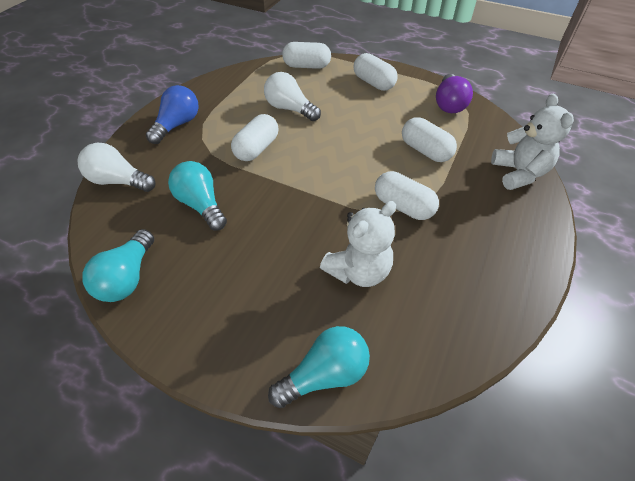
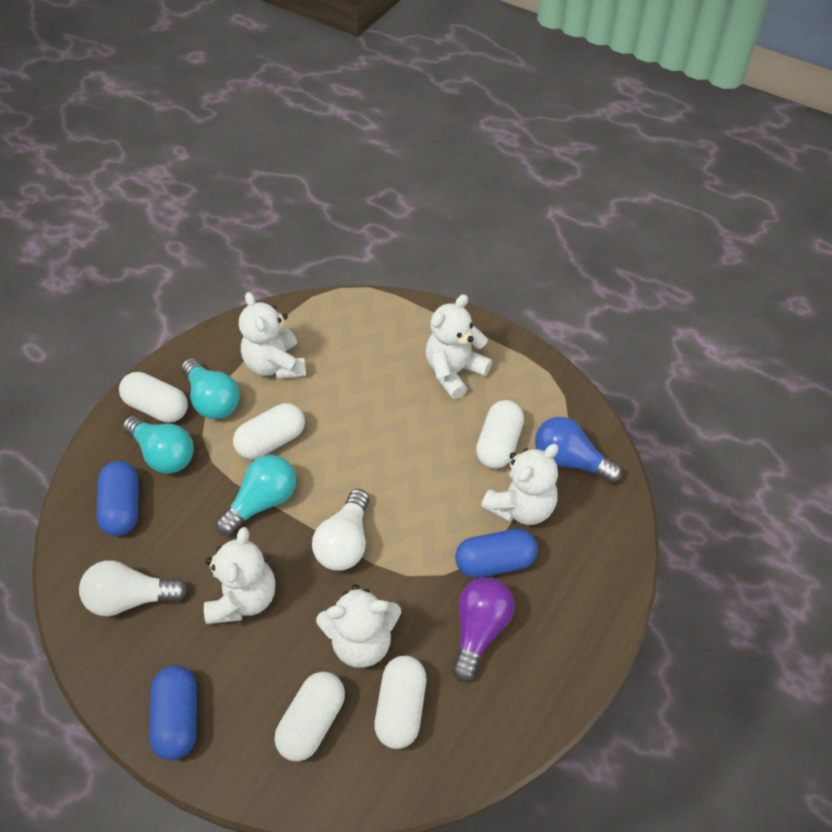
blue capsule: 0 -> 3
white teddy bear: 2 -> 5

